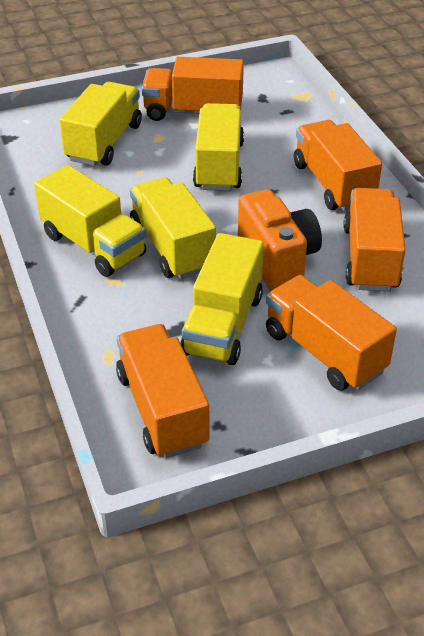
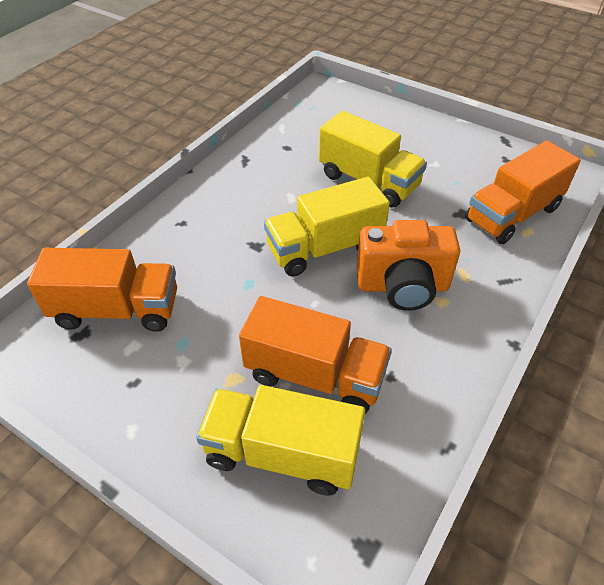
orange truck: 5 -> 3
yellow truck: 5 -> 3

